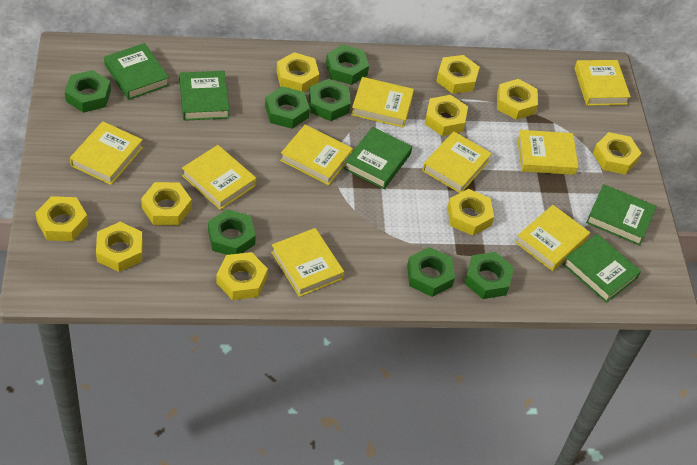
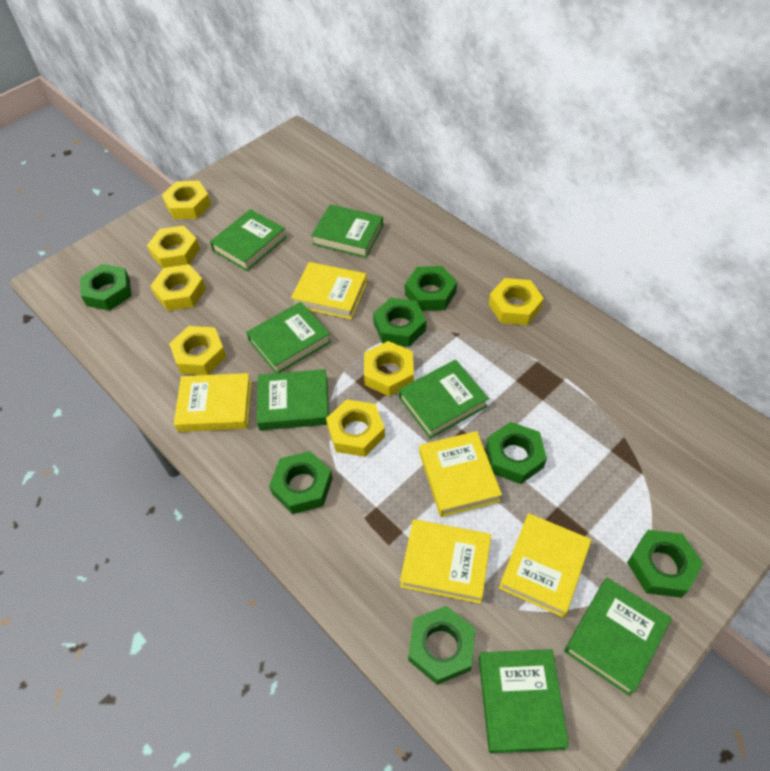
green book: 5 -> 7
yellow book: 9 -> 5
yellow nut: 10 -> 7

